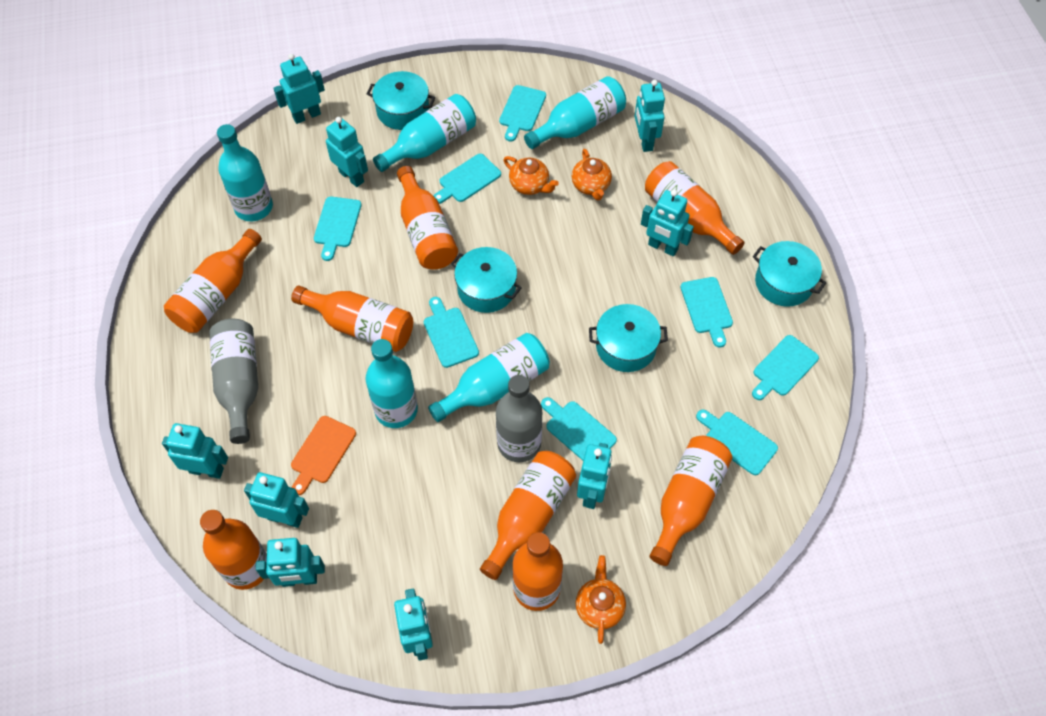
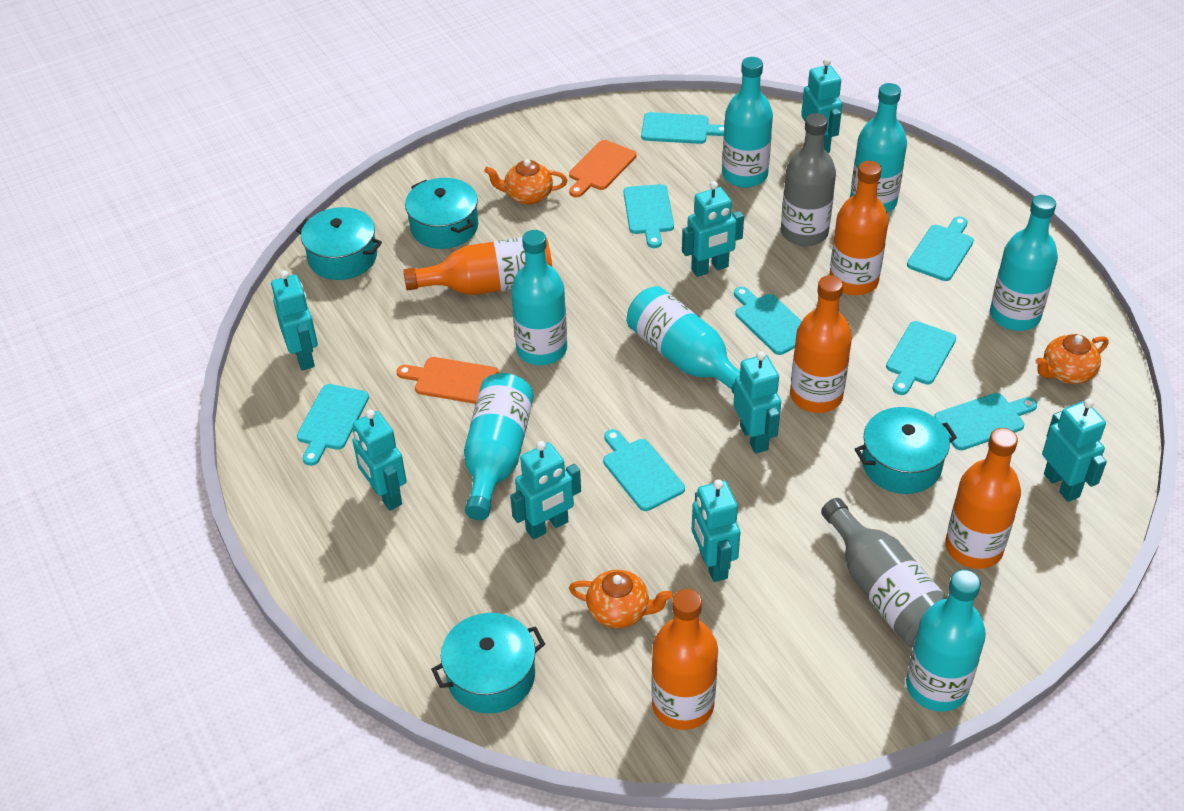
orange bottle: 8 -> 5
orange cutting board: 1 -> 2
turquoise bottle: 5 -> 7
turquoise robot: 9 -> 8

